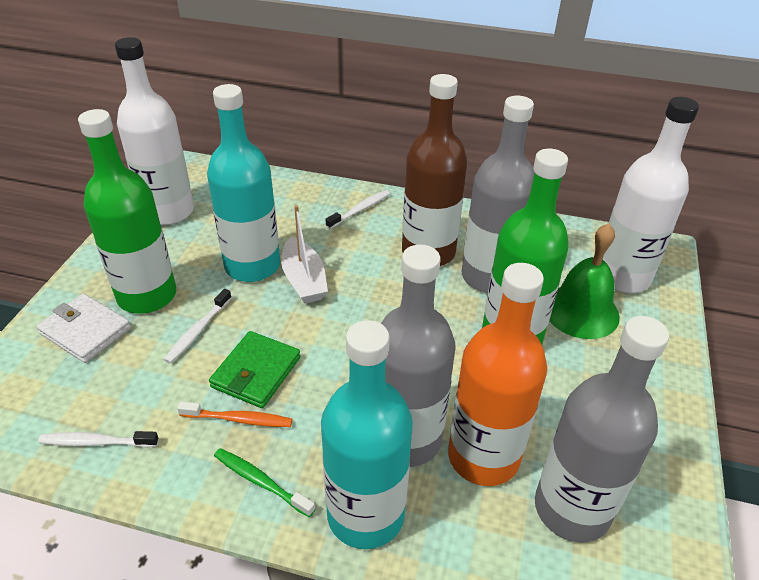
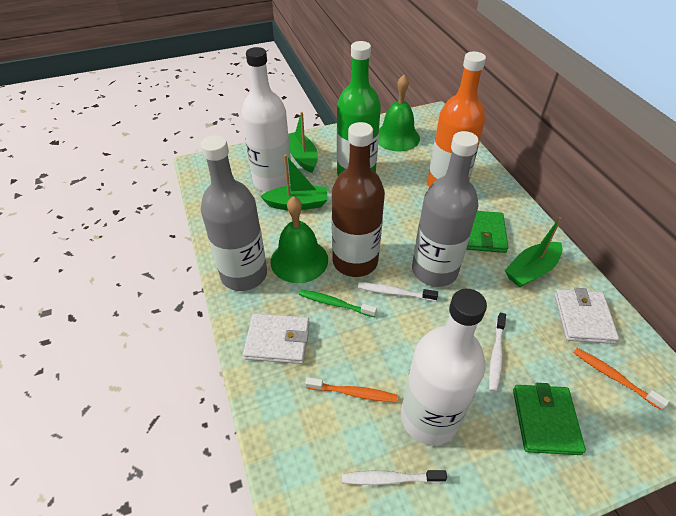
green bell: 1 -> 2
green boat: 0 -> 3
green bottle: 2 -> 1
green wallet: 1 -> 2
grey bottle: 3 -> 2
orange toothbrush: 1 -> 2
turquoise bottle: 2 -> 0
white boat: 1 -> 0
white wallet: 1 -> 2

